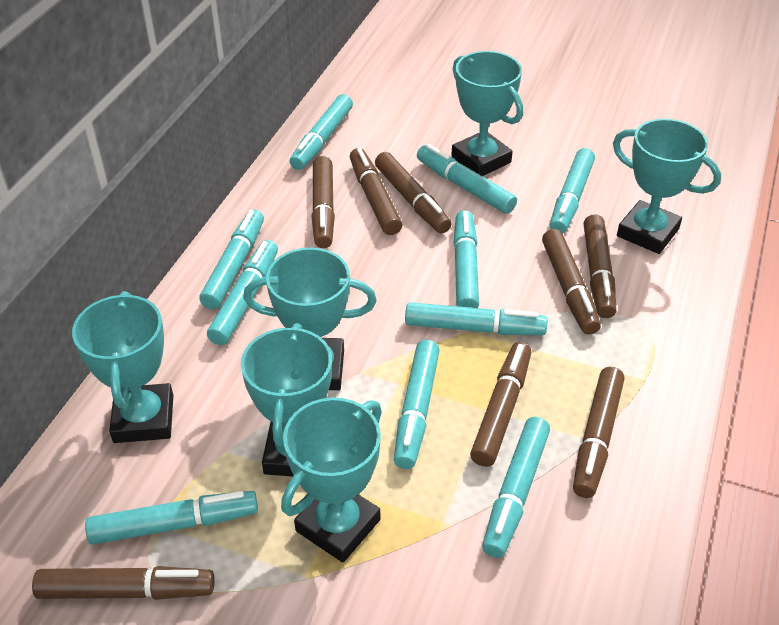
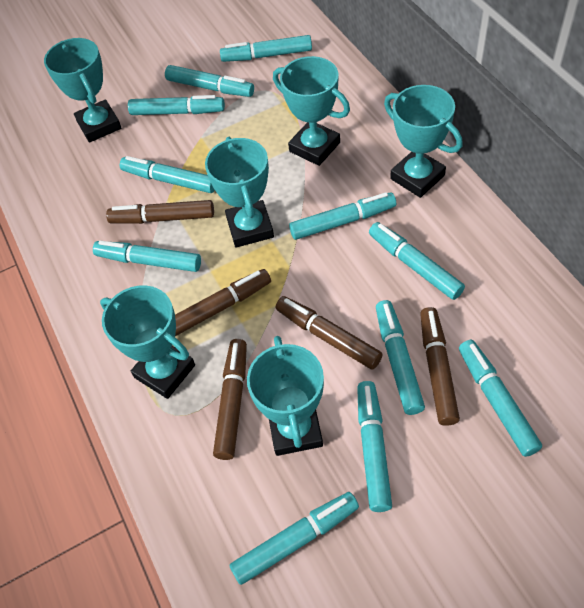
brown marker: 8 -> 5
turquoise marker: 10 -> 11

